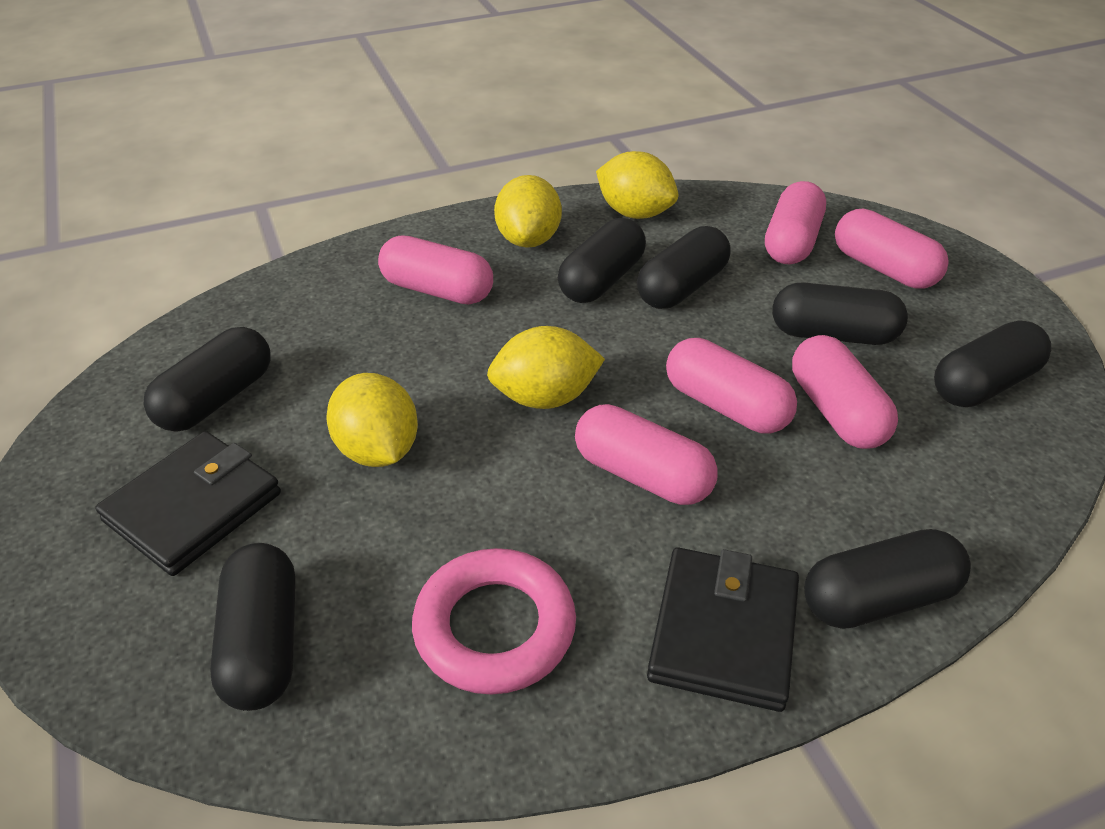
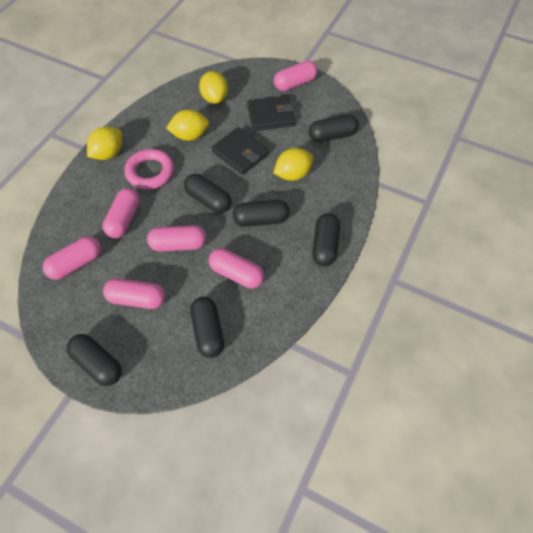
black capsule: 7 -> 6

